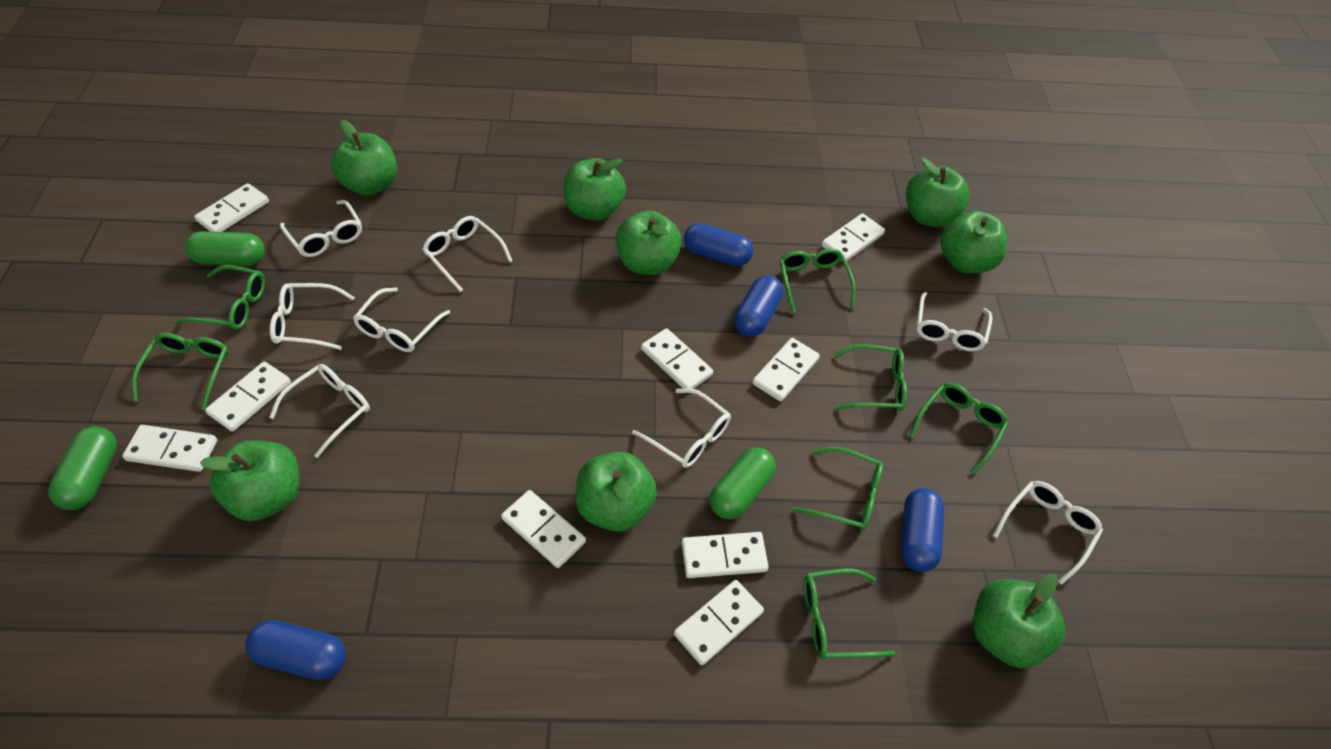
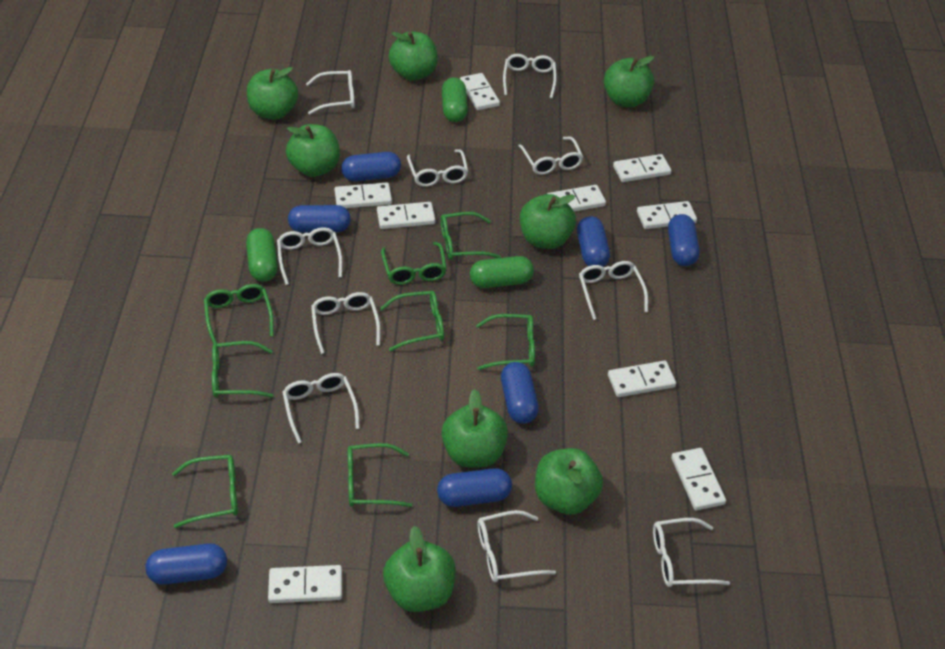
blue capsule: 4 -> 7
green glasses: 7 -> 8
white glasses: 8 -> 10

